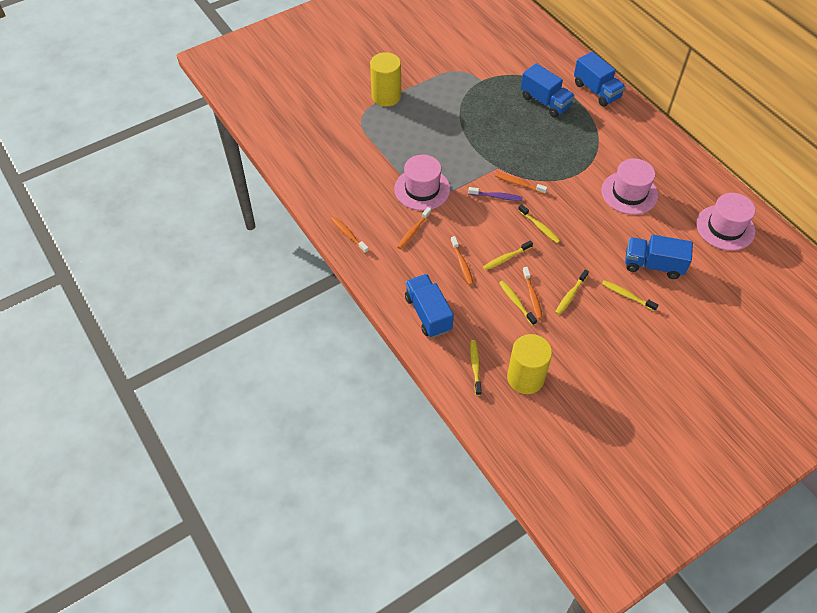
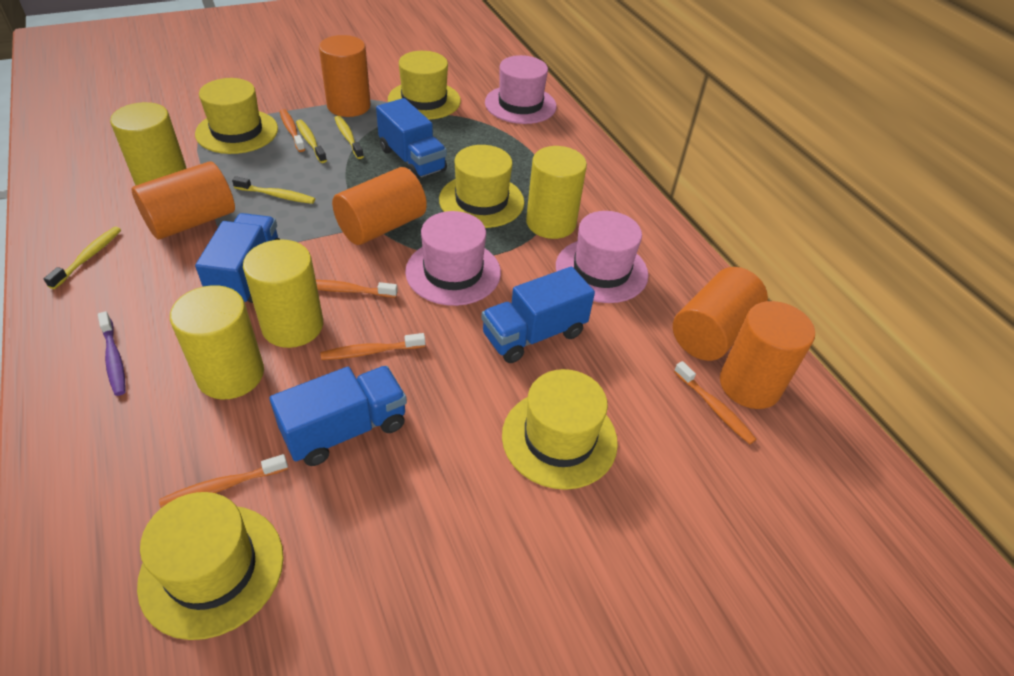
orange cylinder: 0 -> 5
yellow cylinder: 2 -> 4
yellow hat: 0 -> 5
yellow toothbrush: 6 -> 4

